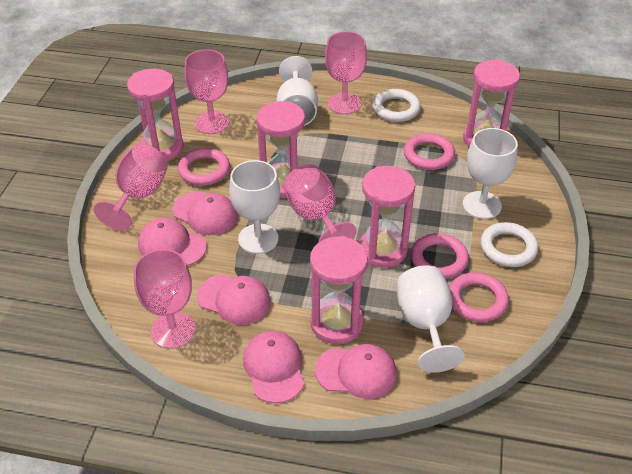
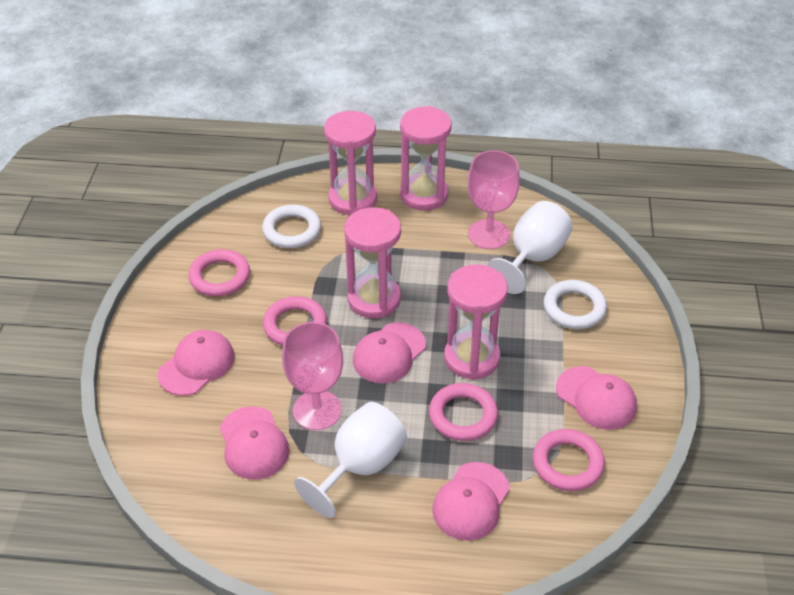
pink goblet: 5 -> 2
pink hourglass: 5 -> 4
white goblet: 4 -> 2

